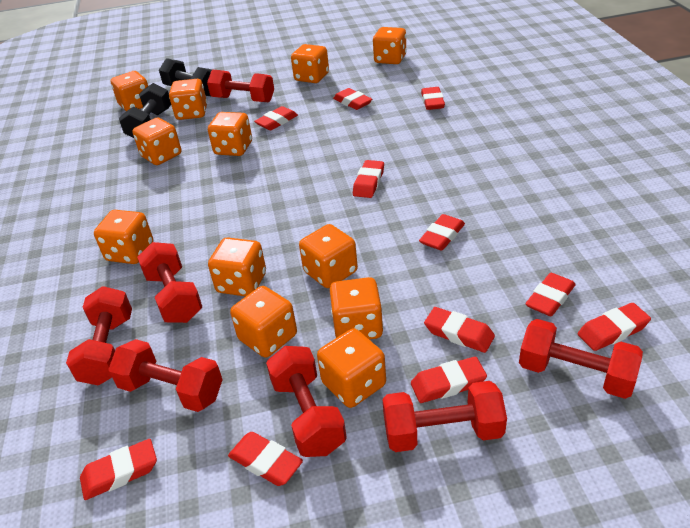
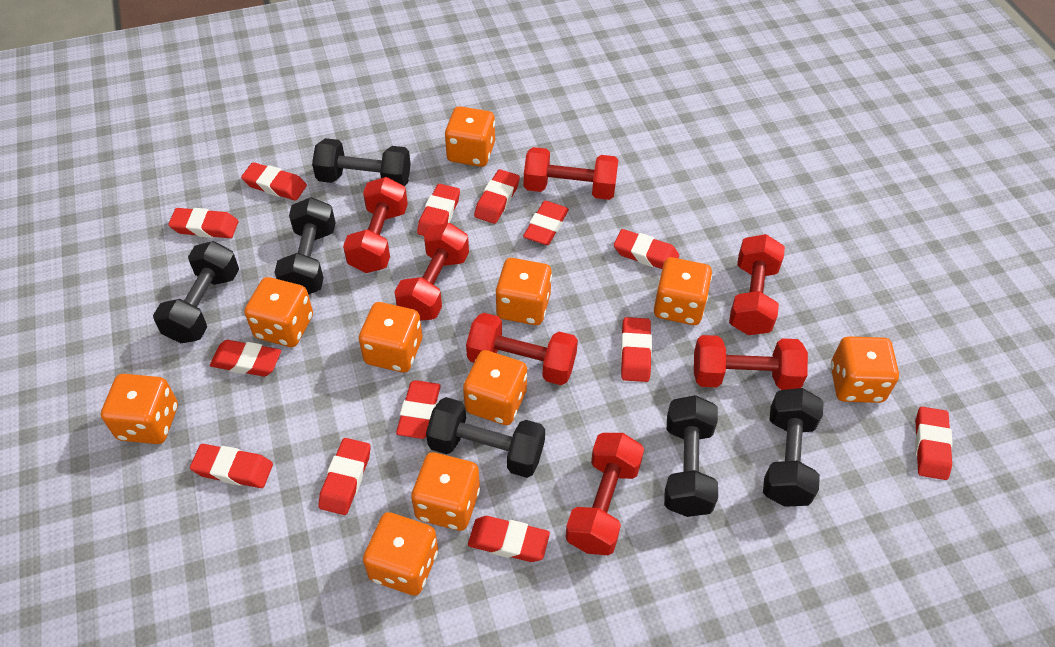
black dumbbell: 2 -> 6
orange dice: 12 -> 10
red eraser: 11 -> 13

